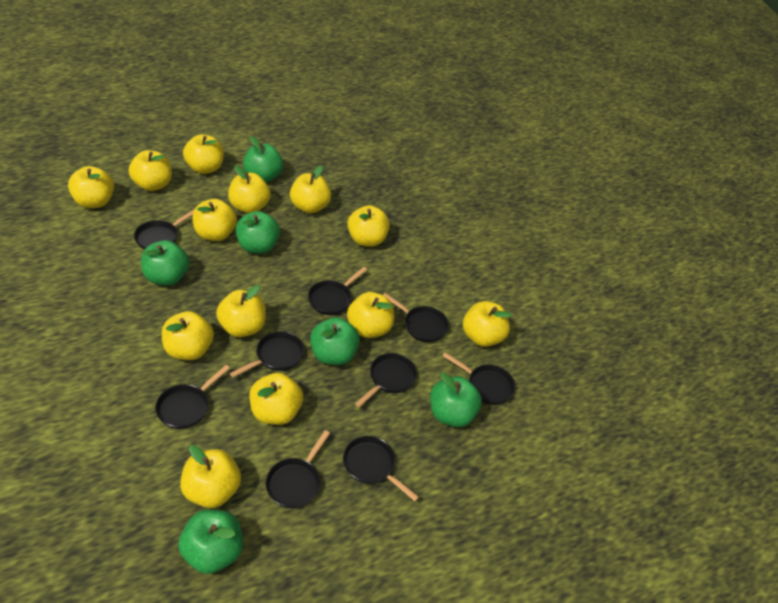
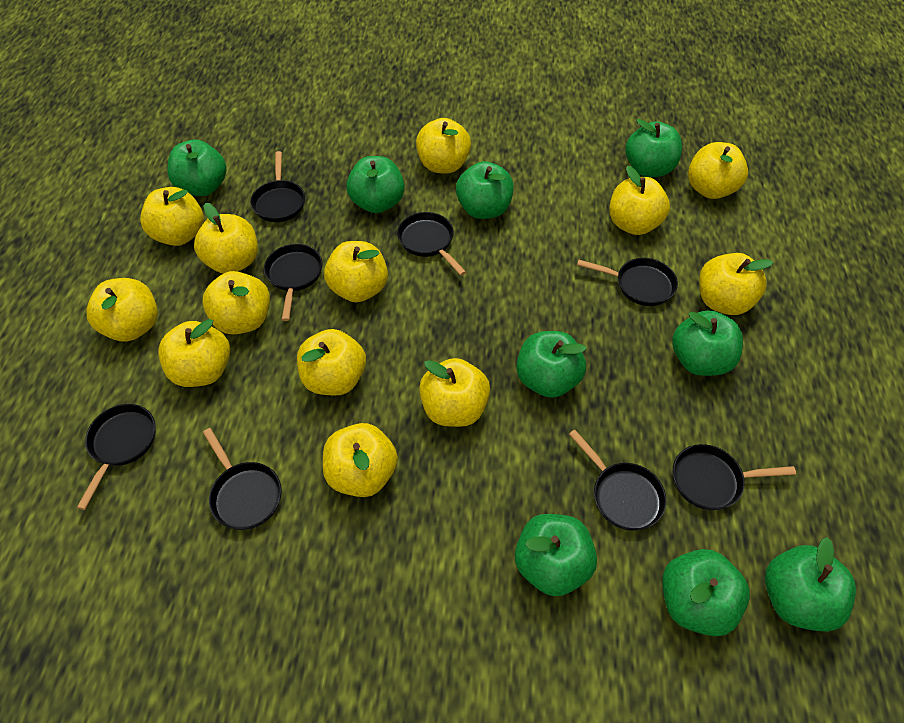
black pan: 9 -> 8
green apple: 6 -> 9

